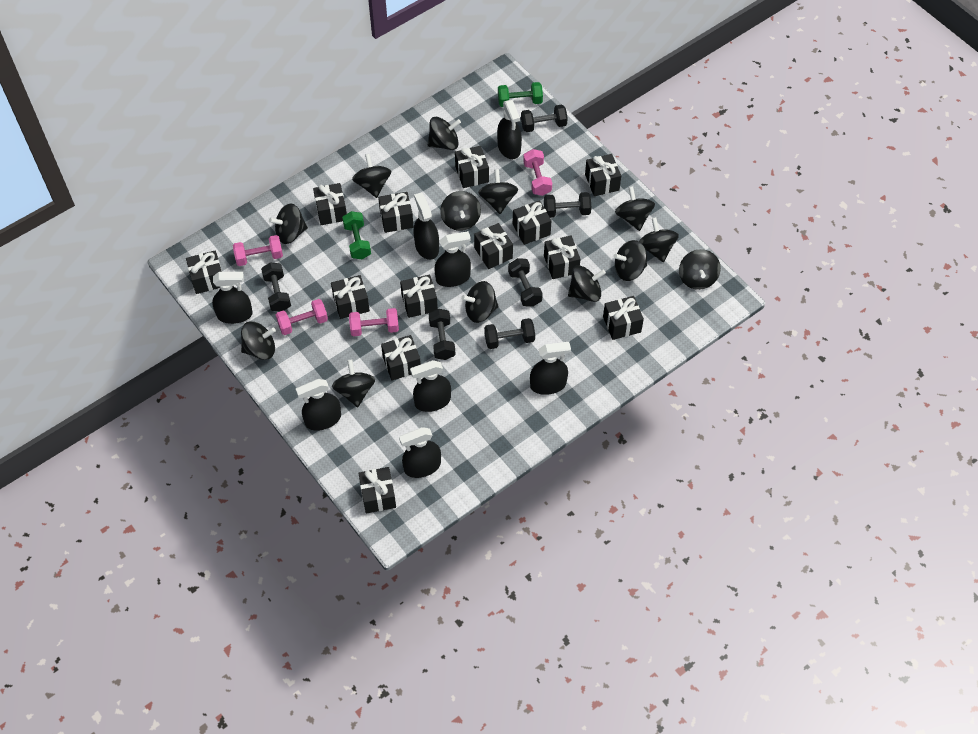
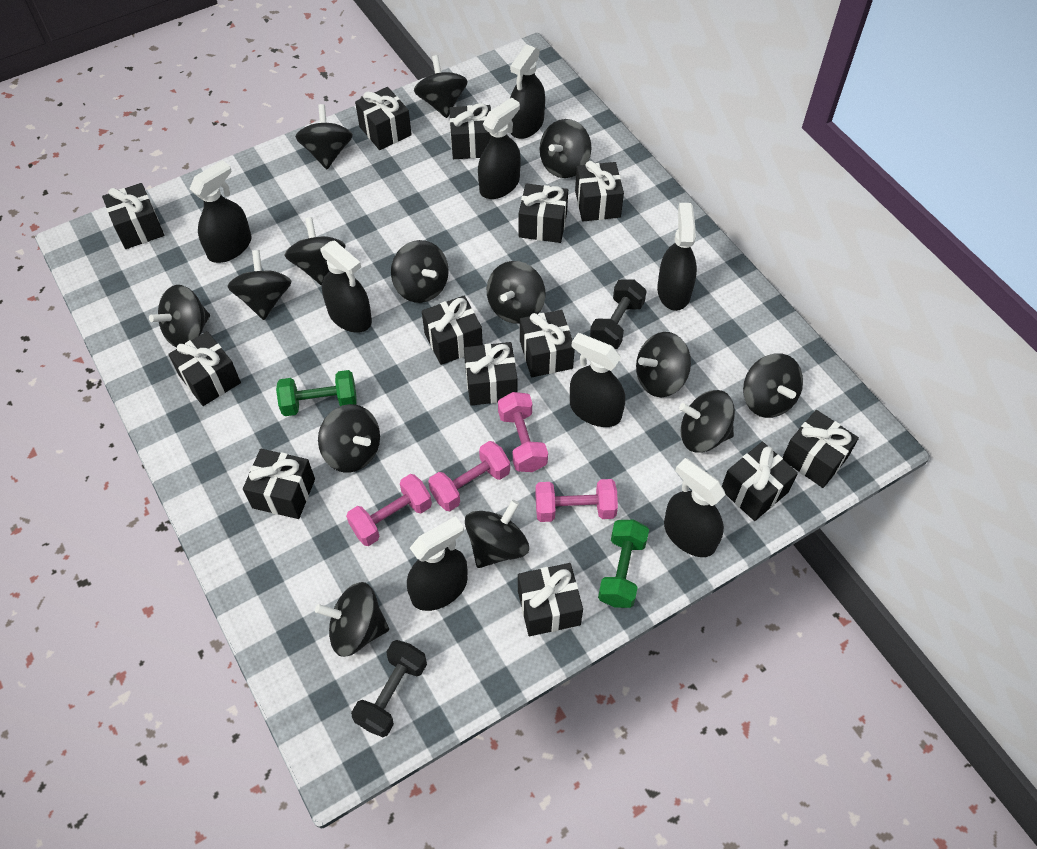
black dumbbell: 6 -> 2
black spinning top: 13 -> 14

